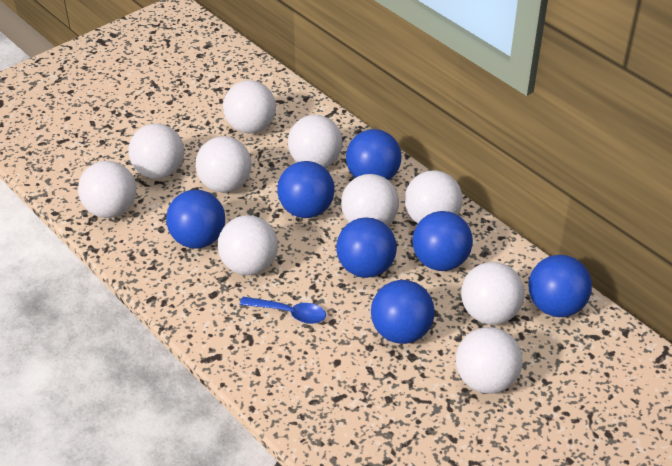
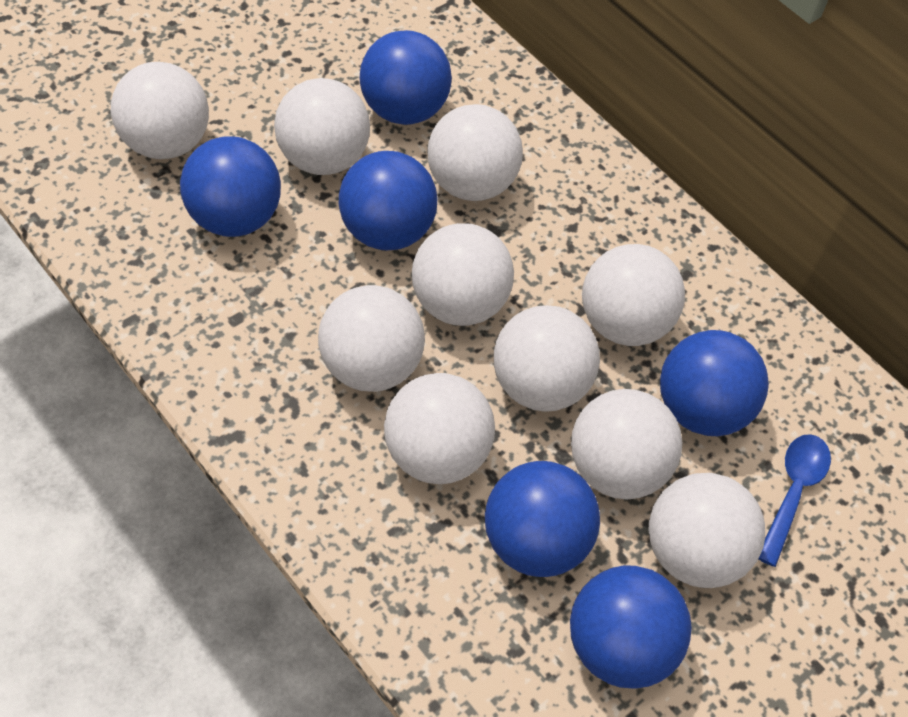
blue ball: 7 -> 6

